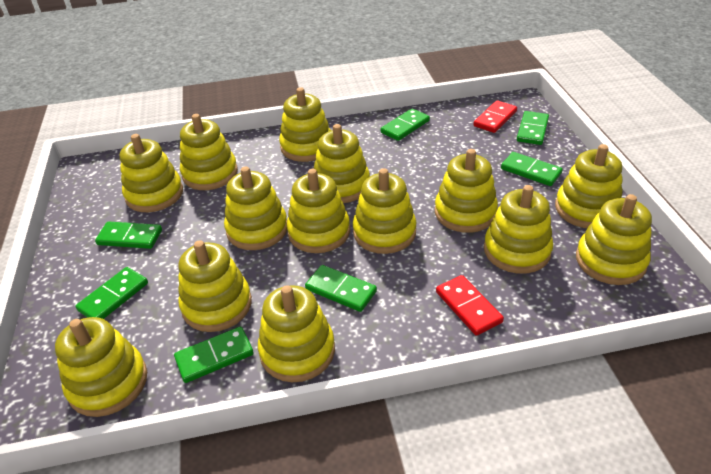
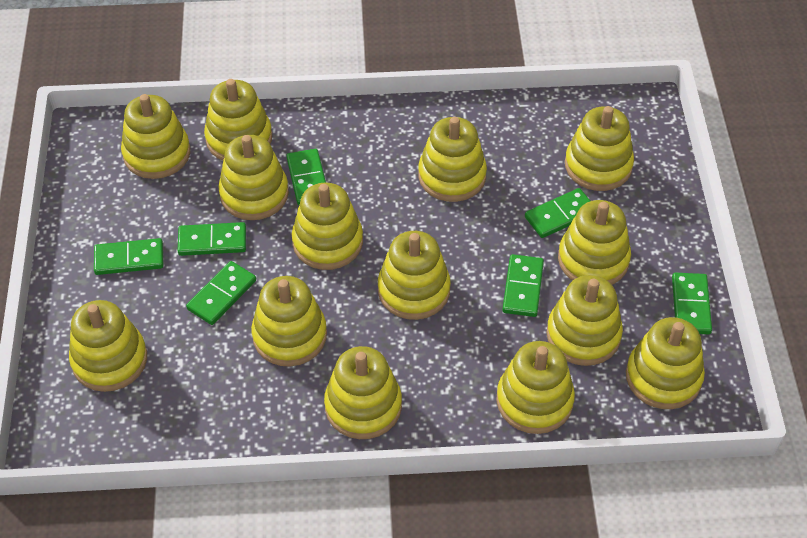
red domino: 2 -> 0

